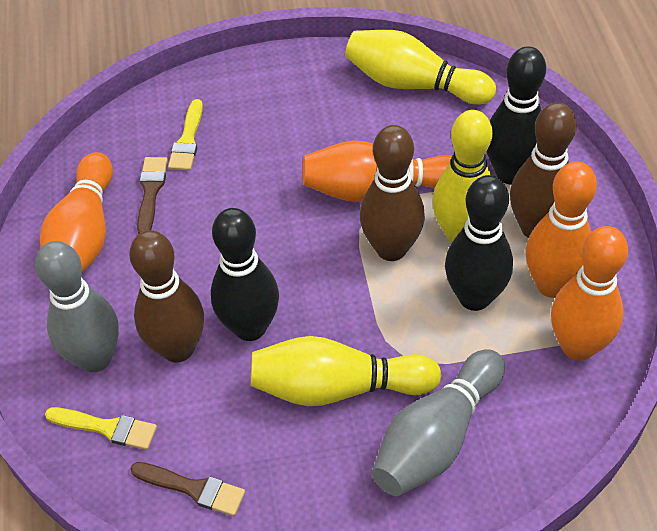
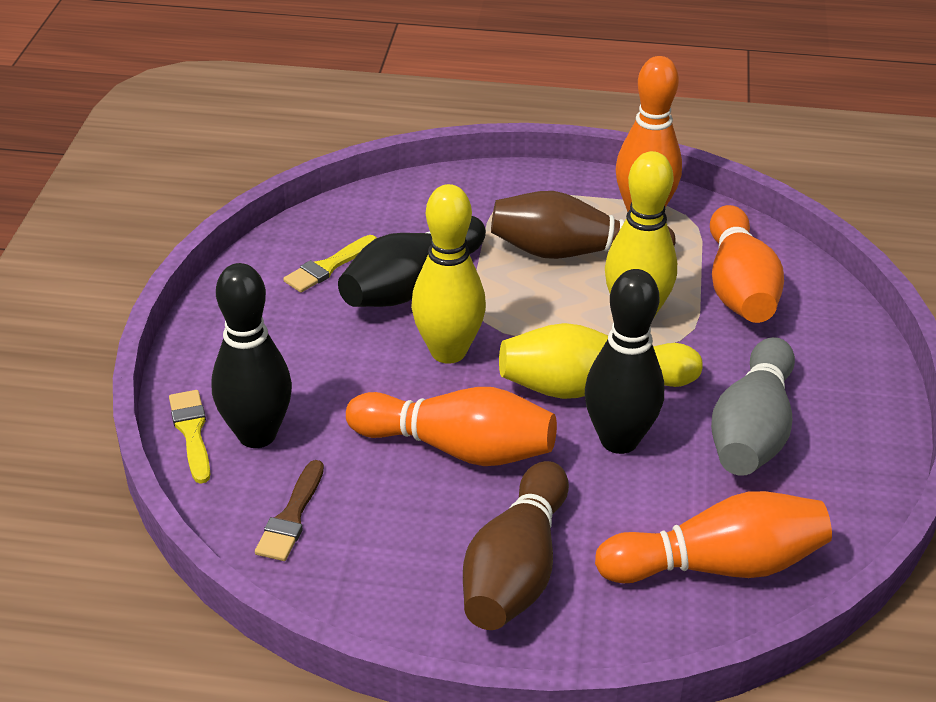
brown bowling pin: 3 -> 2
brown brush: 2 -> 1
grey bowling pin: 2 -> 1

